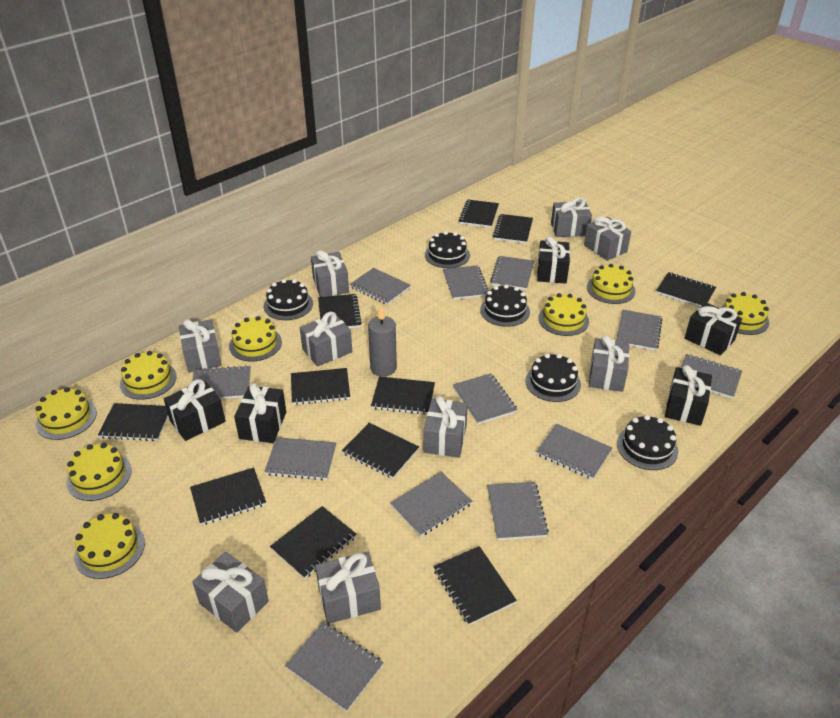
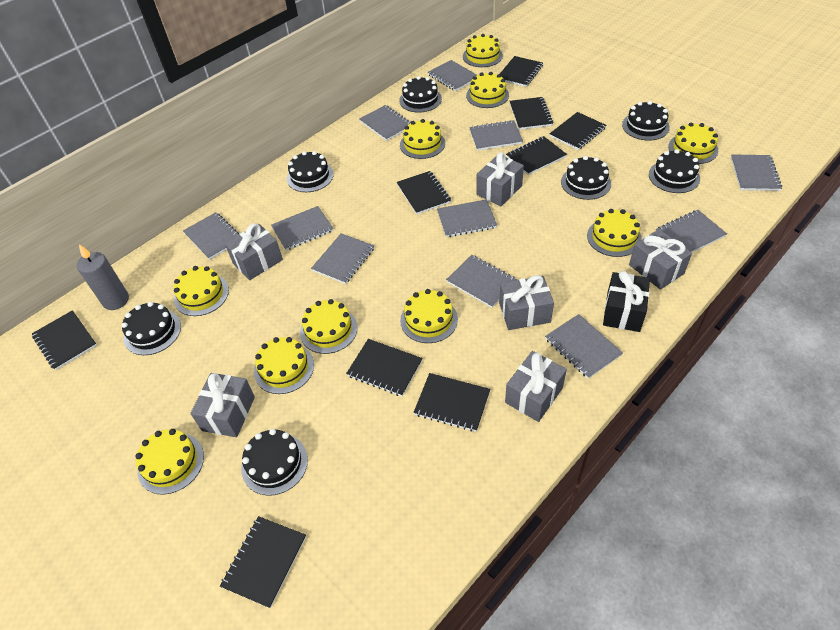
black cake: 5 -> 7
black gift: 5 -> 1
black notebook: 11 -> 9
grey gift: 9 -> 6
grey notebook: 12 -> 11
yellow cake: 8 -> 10

